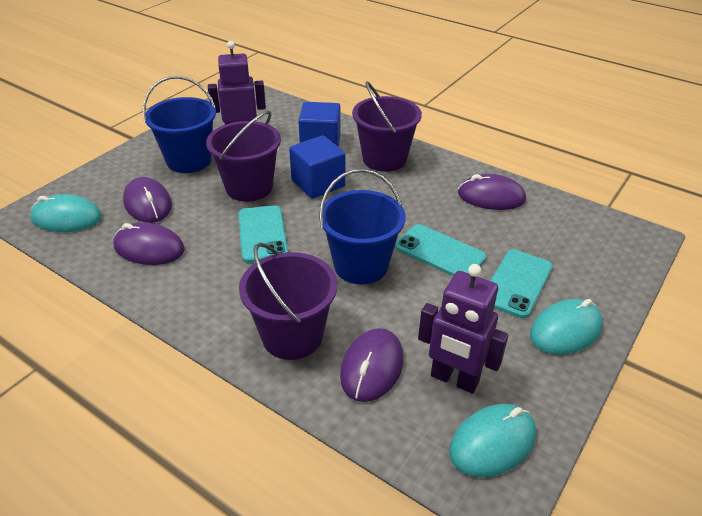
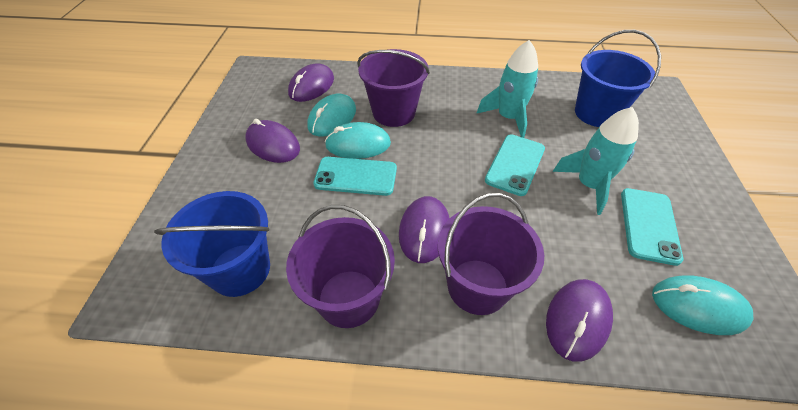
blue cube: 2 -> 0
purple robot: 2 -> 0
turquoise rocket: 0 -> 2

